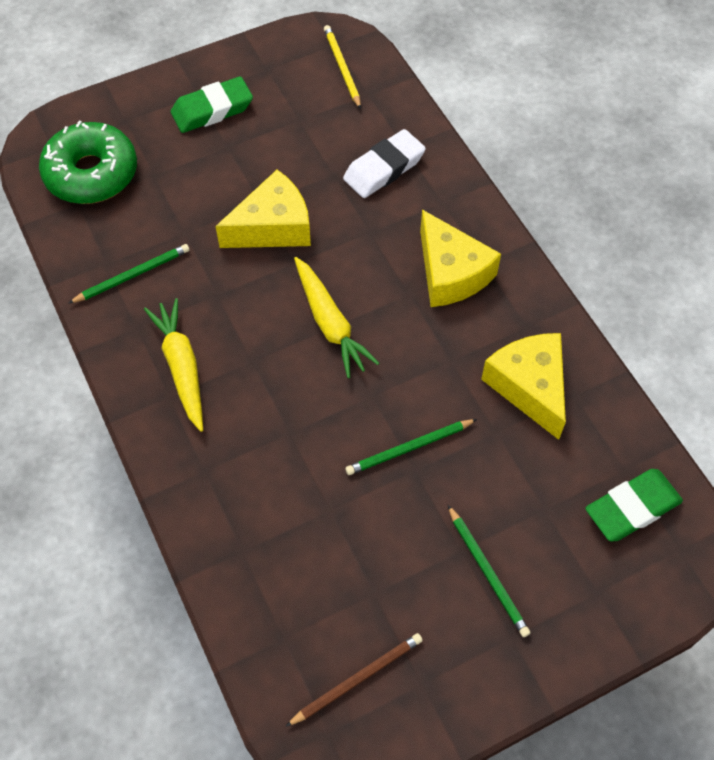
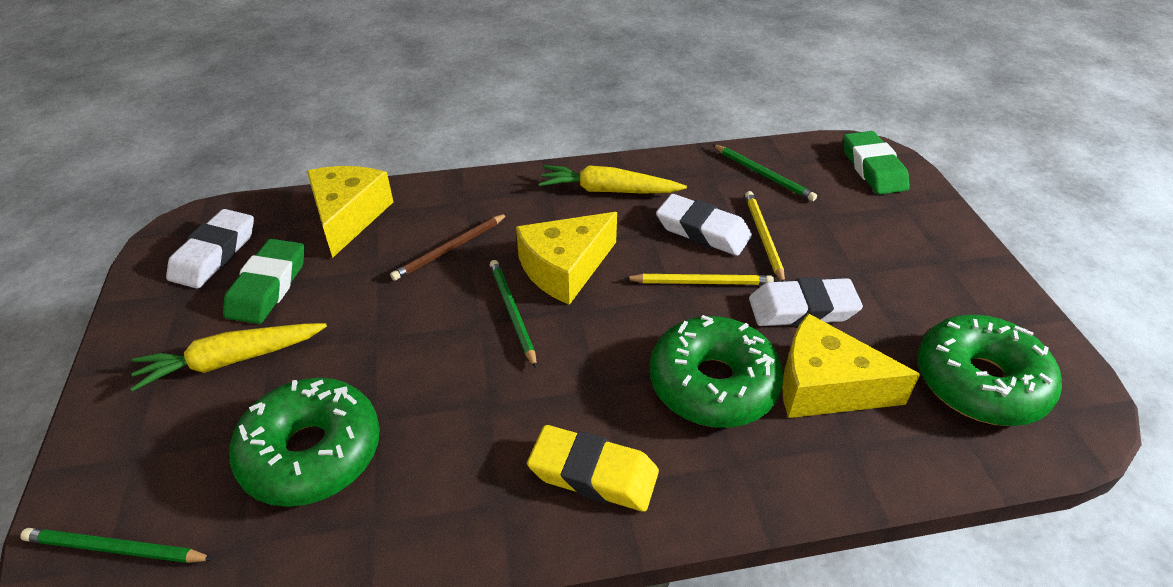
green donut: 1 -> 3
white eraser: 1 -> 3
yellow eraser: 0 -> 1
yellow pencil: 1 -> 2

